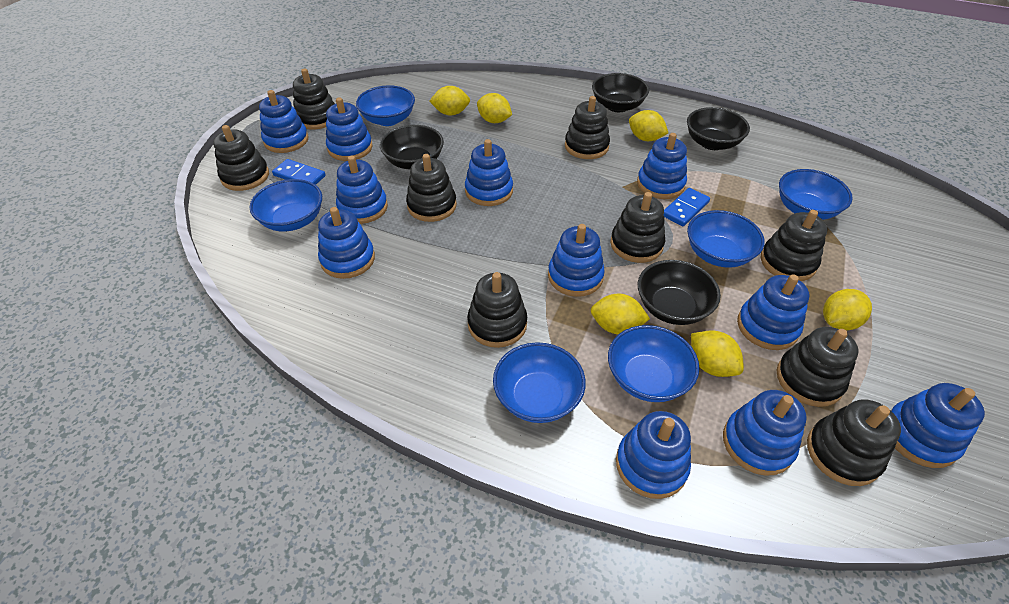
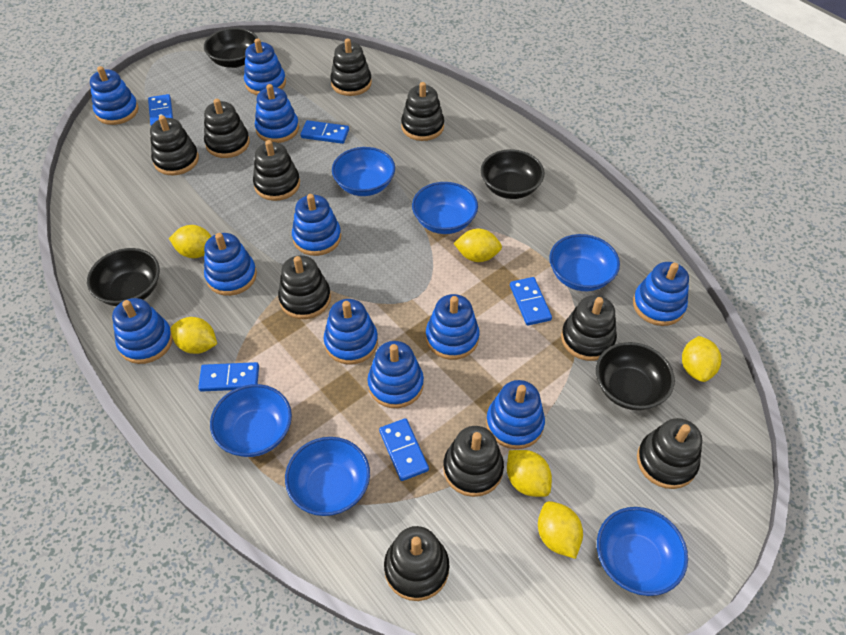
black stacking toy: 9 -> 10
blue domino: 2 -> 5

